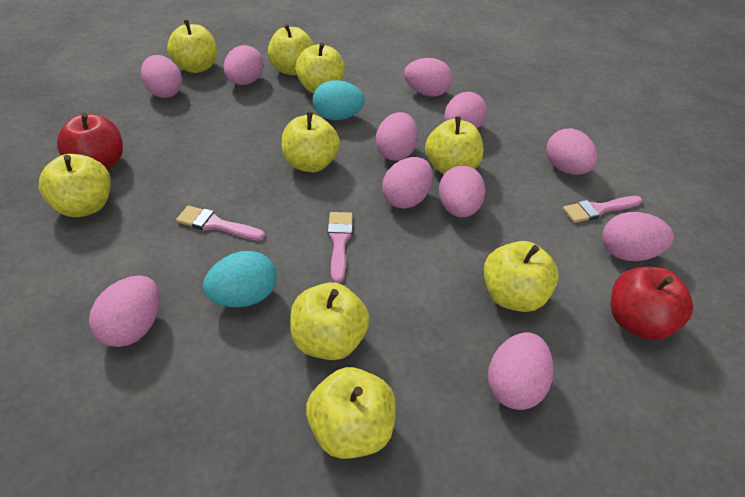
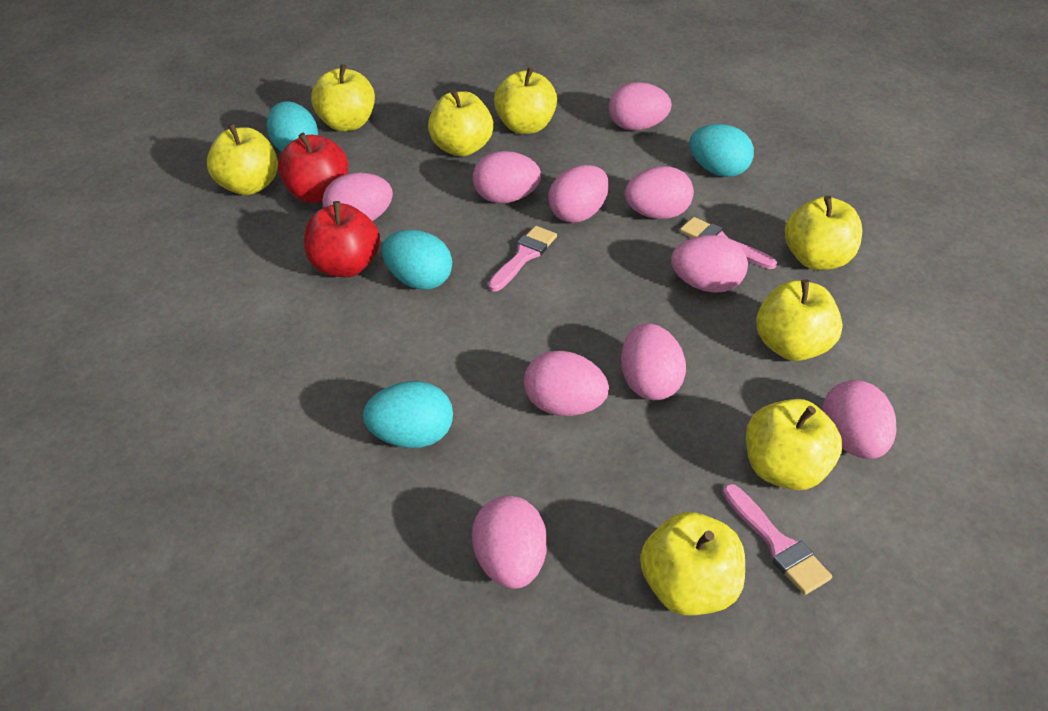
pink egg: 11 -> 10
turquoise egg: 2 -> 4
yellow apple: 9 -> 8

